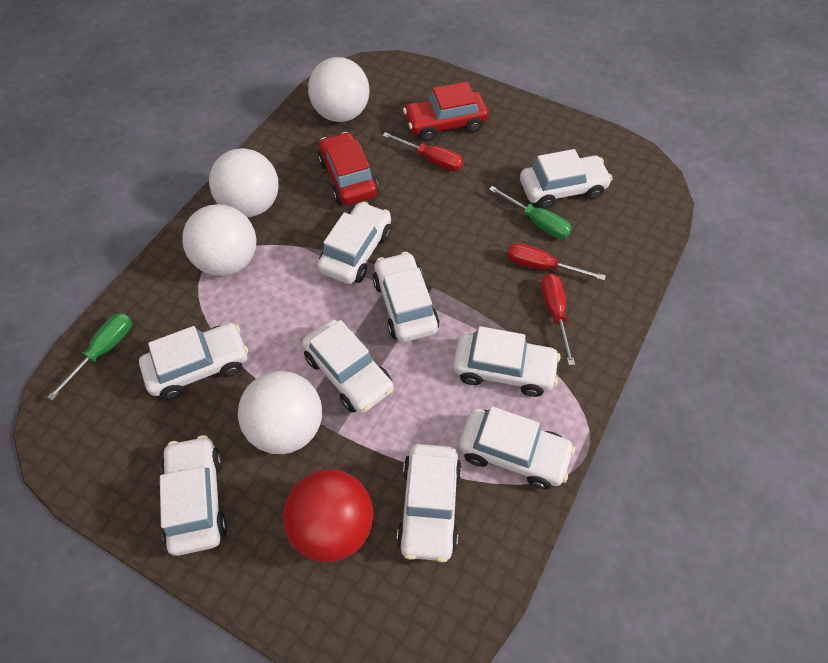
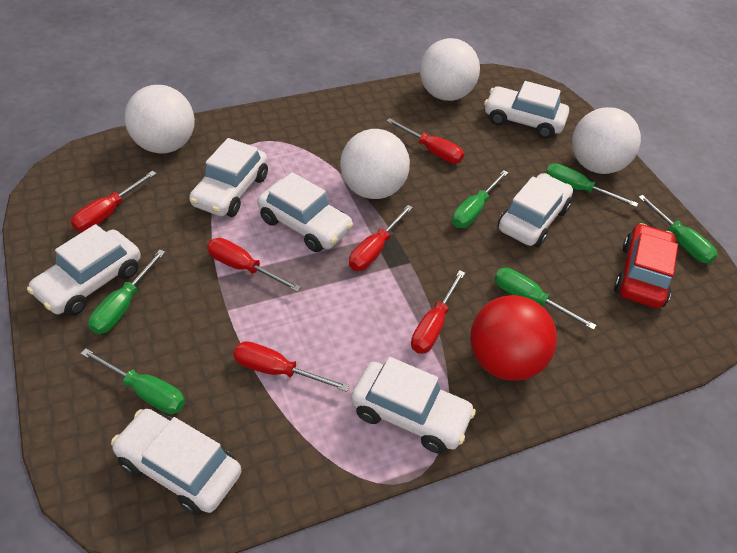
green screwdriver: 2 -> 6
red car: 2 -> 1
red screwdriver: 3 -> 6
white car: 9 -> 7

